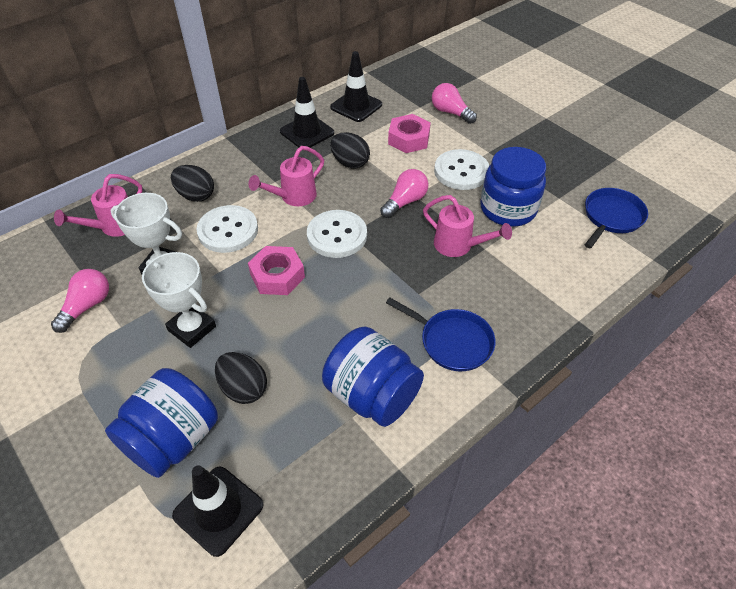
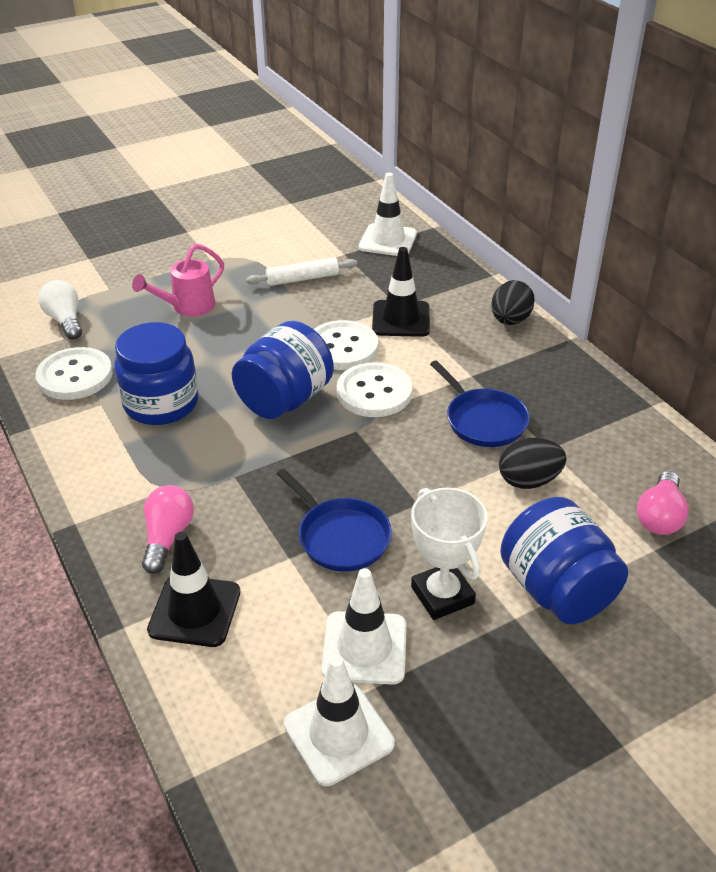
black egg: 3 -> 2
black traffic cone: 3 -> 2
pink light bulb: 3 -> 2
pink nut: 2 -> 0
pink watering can: 3 -> 1
white light bulb: 0 -> 1
white rolling pin: 0 -> 1
white traffic cone: 0 -> 3
white trophy: 2 -> 1

